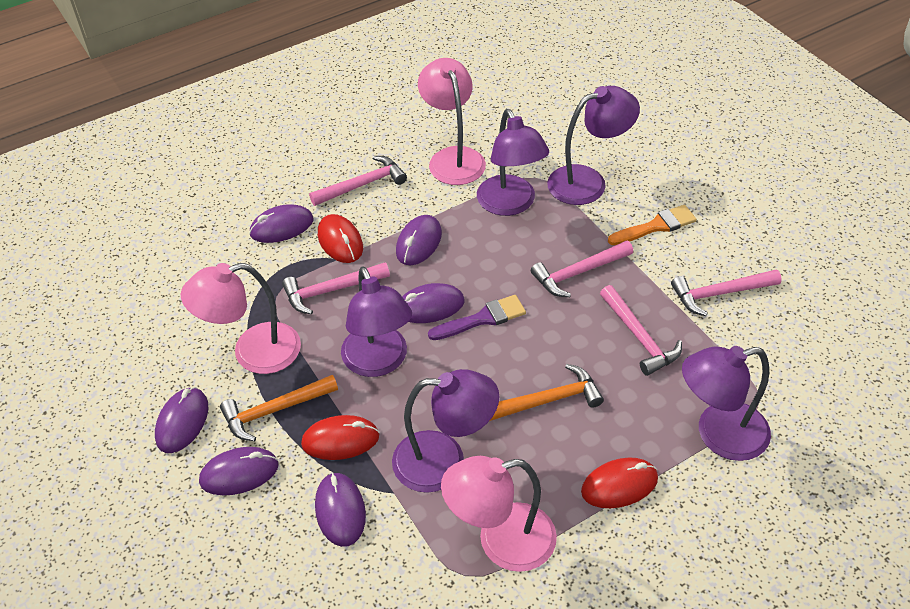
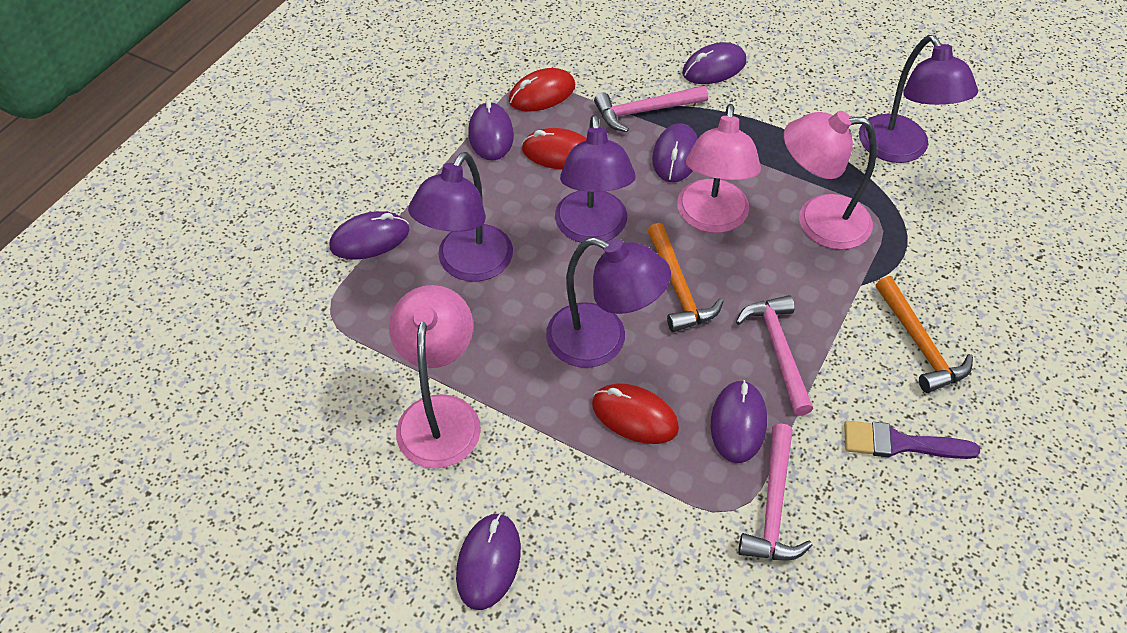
orange brush: 1 -> 0
pink hammer: 5 -> 3
purple lamp: 5 -> 4

